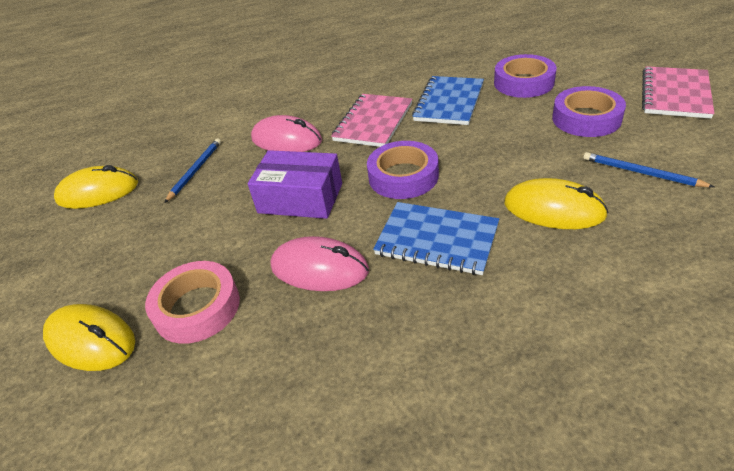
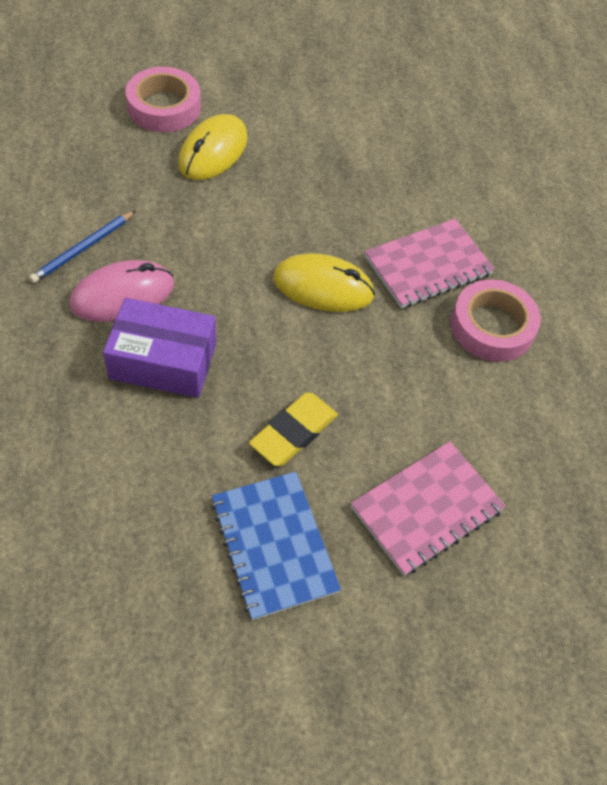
blue notebook: 2 -> 1
blue pencil: 2 -> 1
pink mouse: 2 -> 1
pink tape: 1 -> 2
purple tape: 3 -> 0
yellow eraser: 0 -> 1
yellow mouse: 3 -> 2

